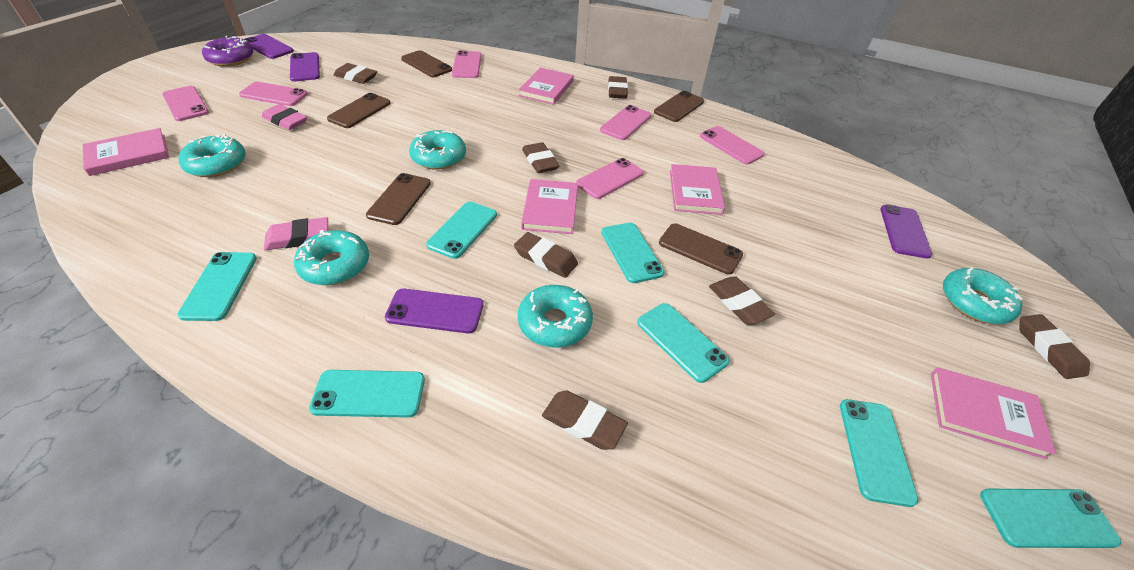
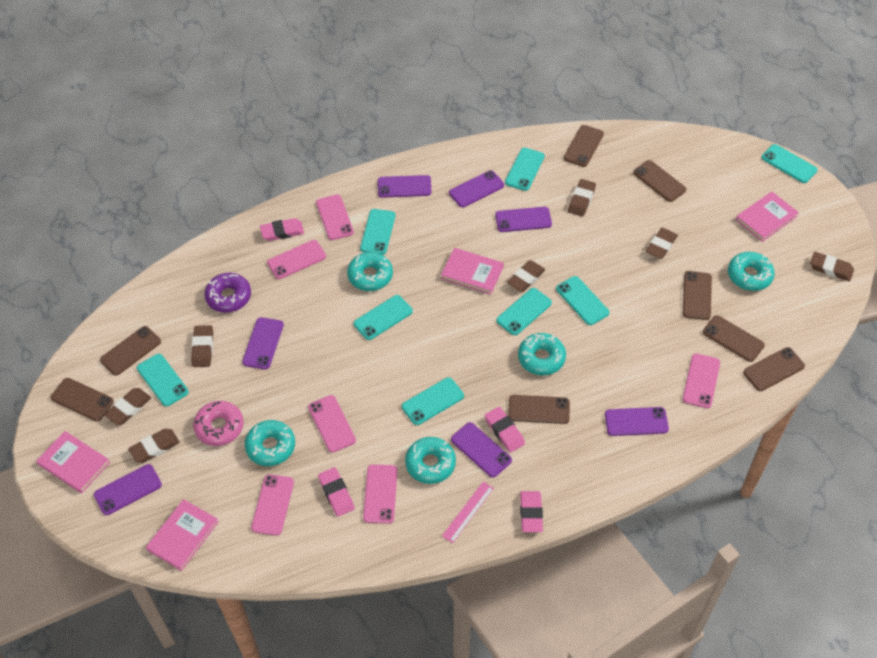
brown phone: 5 -> 8
pink book: 5 -> 4
pink donut: 0 -> 1
pink eraser: 2 -> 4
pink ruler: 0 -> 1
purple phone: 4 -> 7
turquoise phone: 7 -> 8

